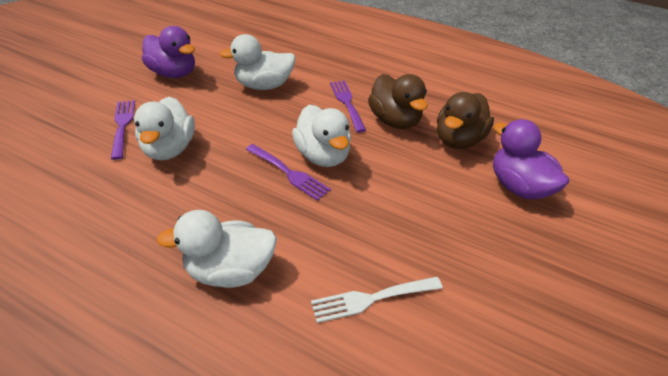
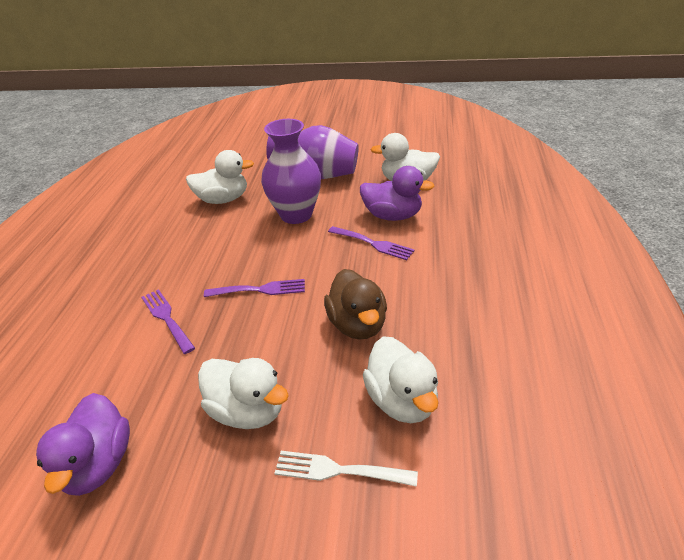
brown duck: 2 -> 1
purple vase: 0 -> 2

